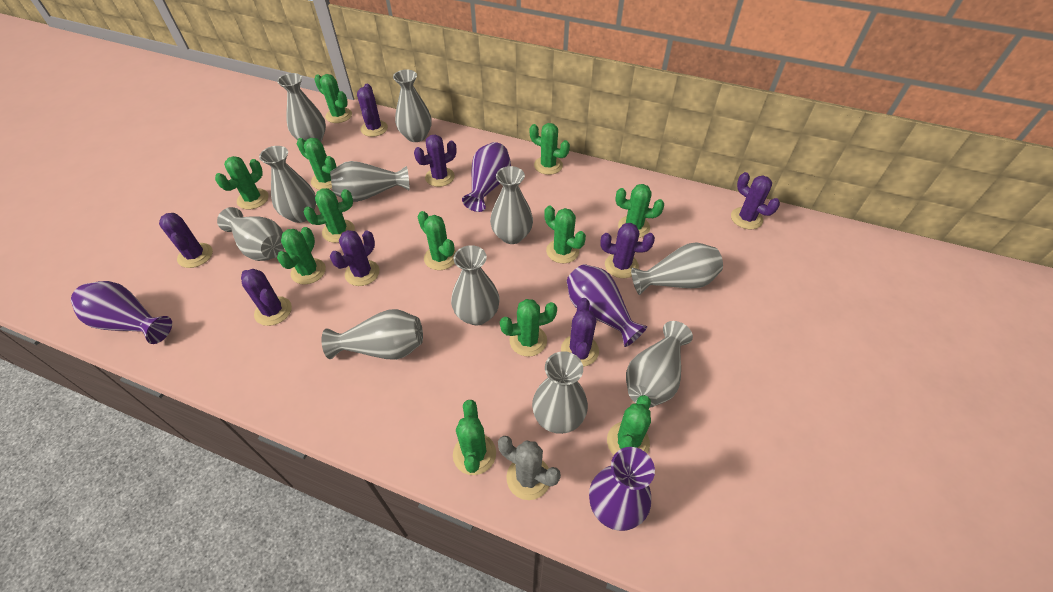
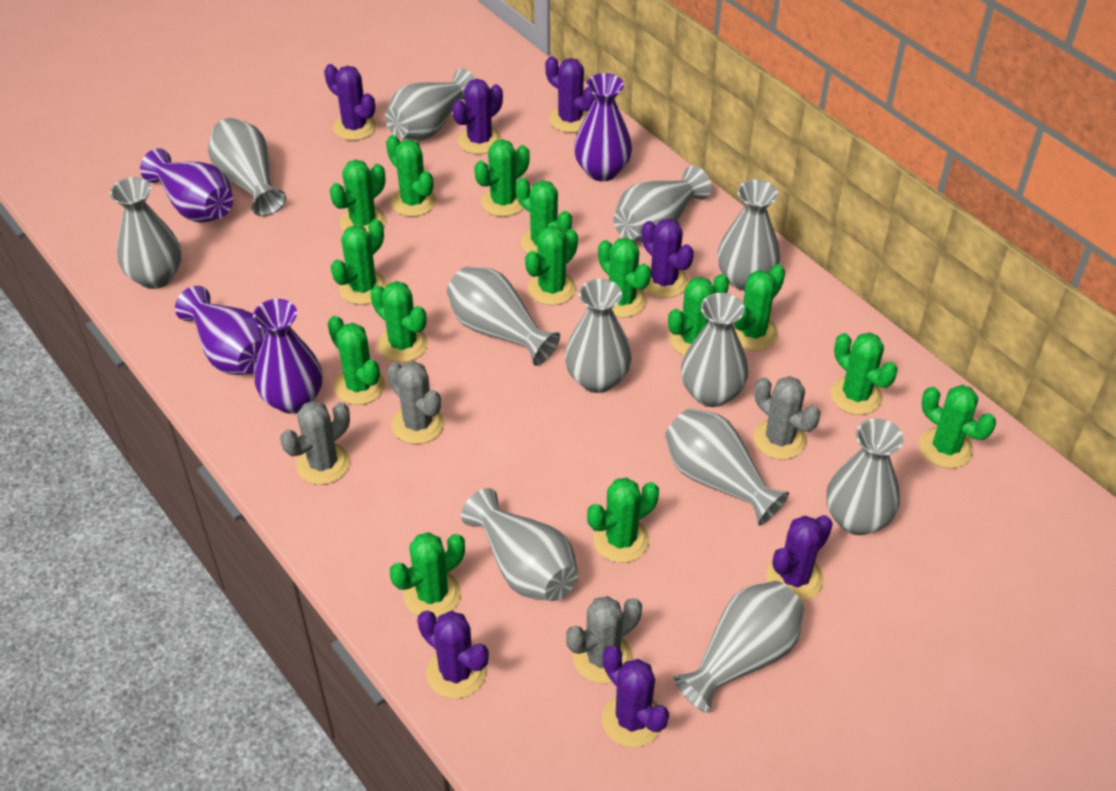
green cactus: 12 -> 15
grey cactus: 1 -> 4
grey vase: 11 -> 12
purple cactus: 8 -> 7

